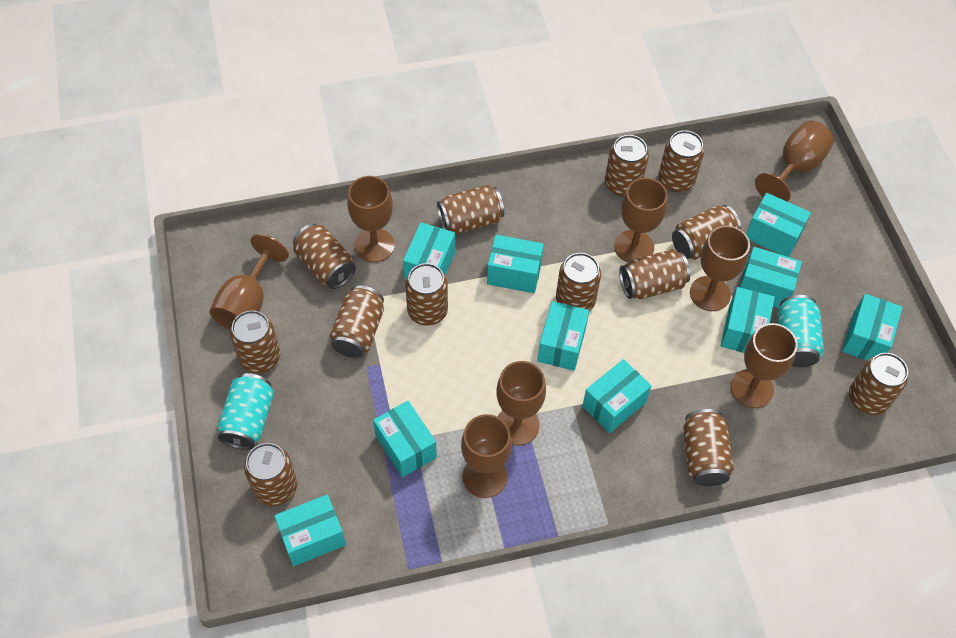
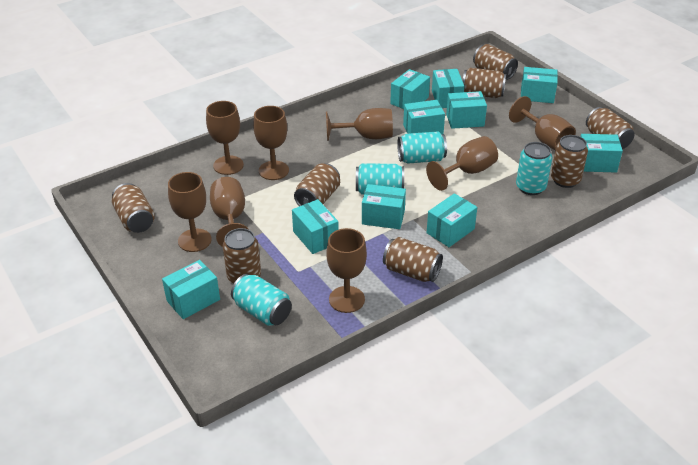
brown can: 13 -> 8
turquoise can: 2 -> 4

